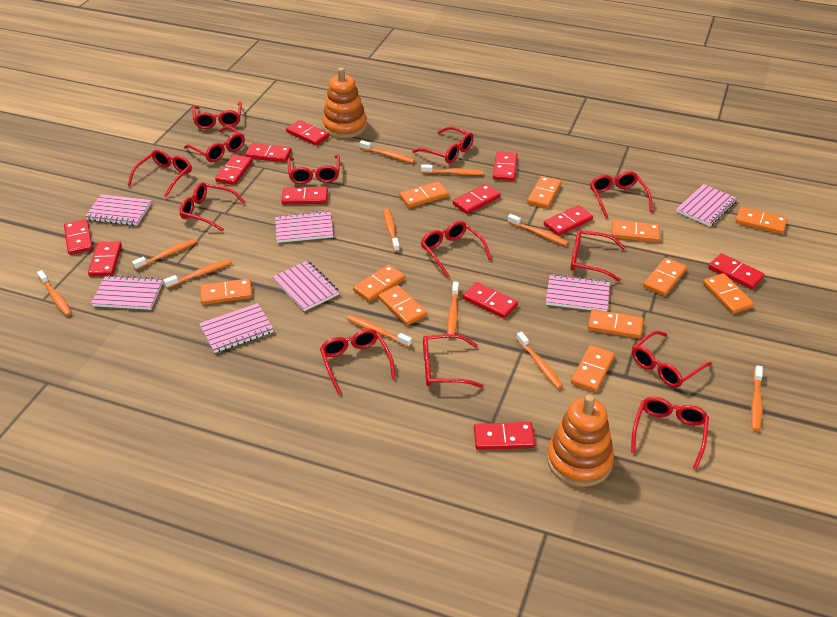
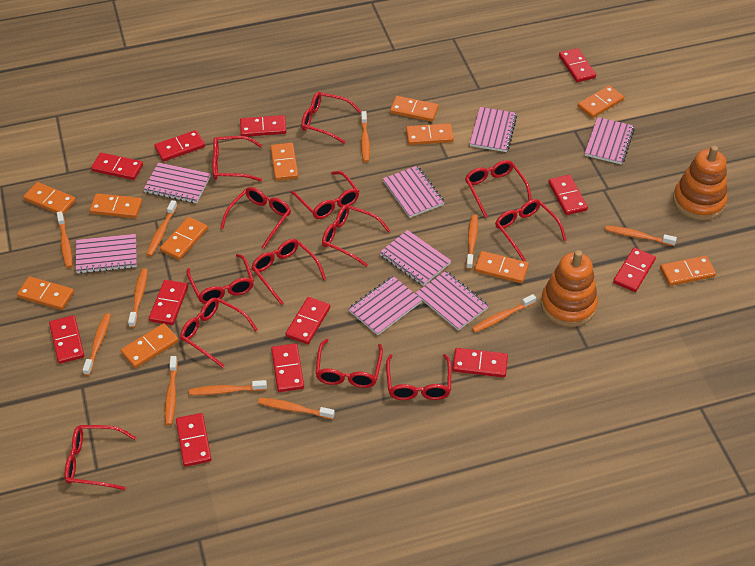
pink notebook: 7 -> 8

